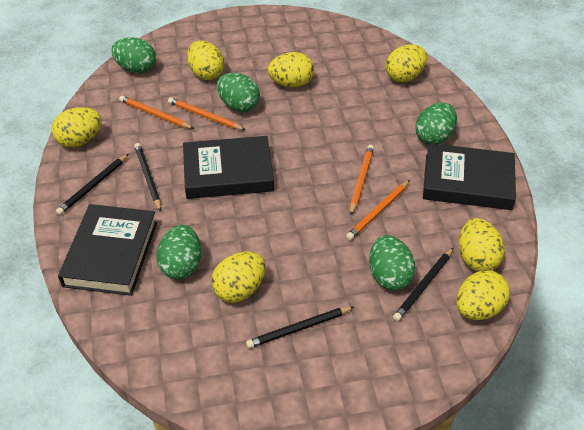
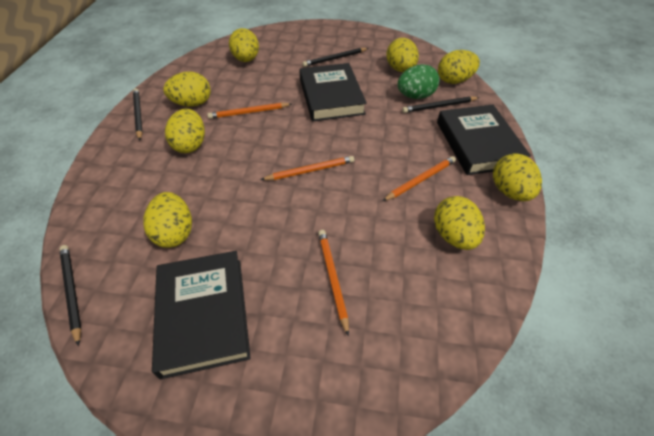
green egg: 5 -> 1
yellow egg: 7 -> 8

